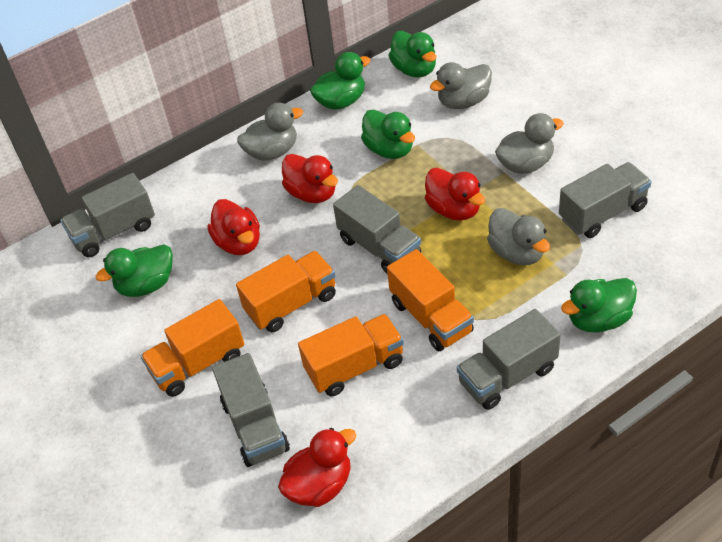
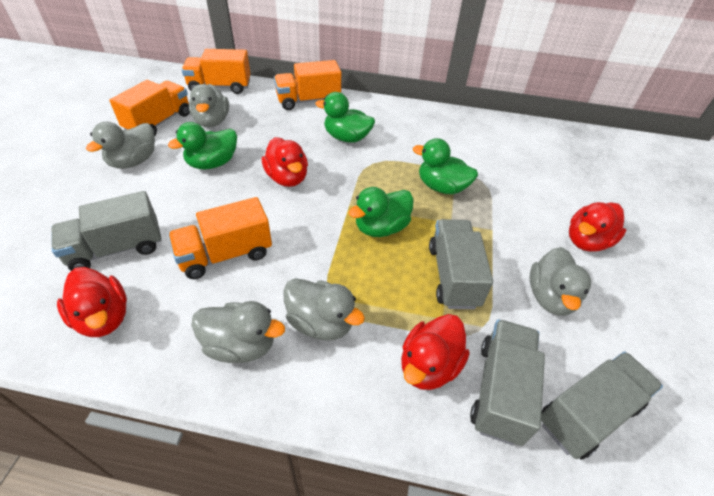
green duck: 5 -> 4
grey duck: 4 -> 5
grey truck: 5 -> 4

